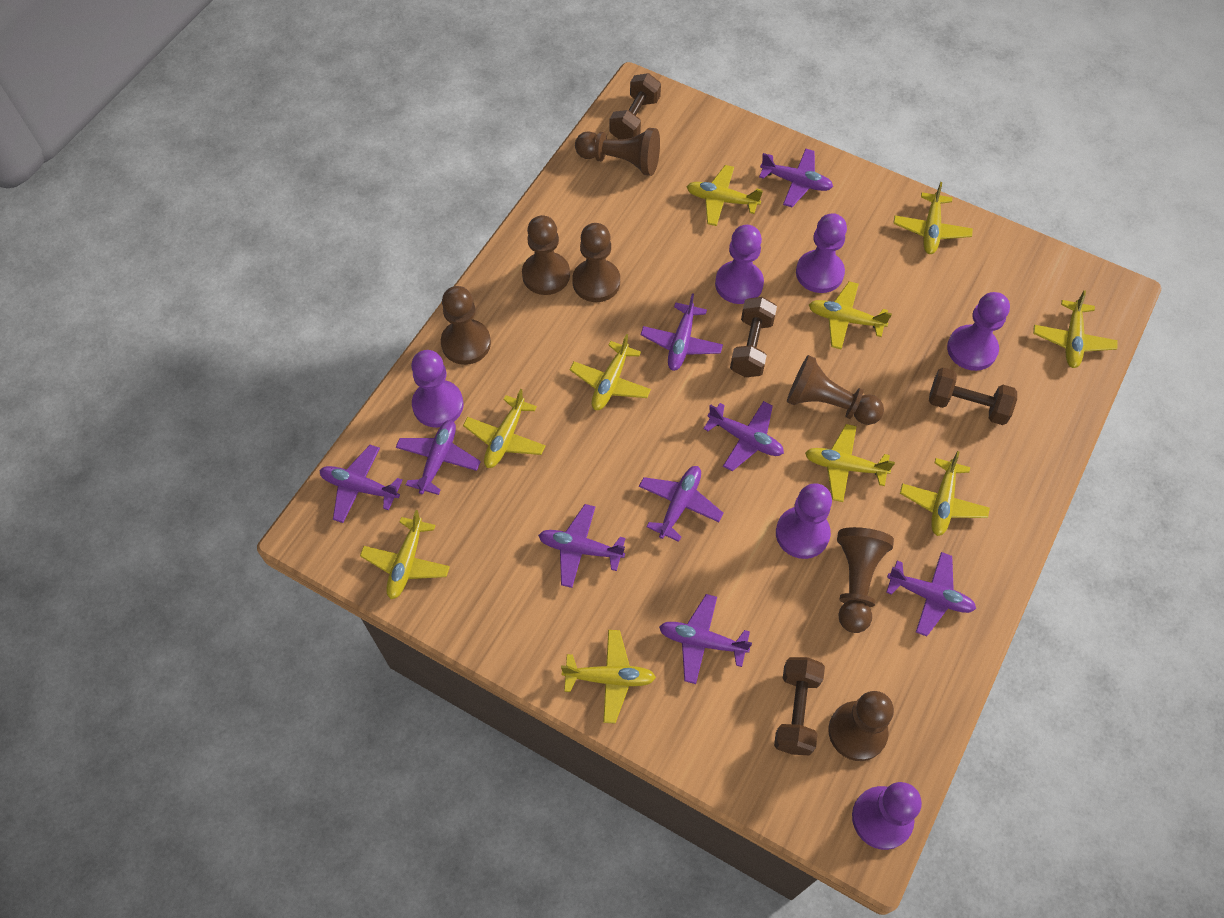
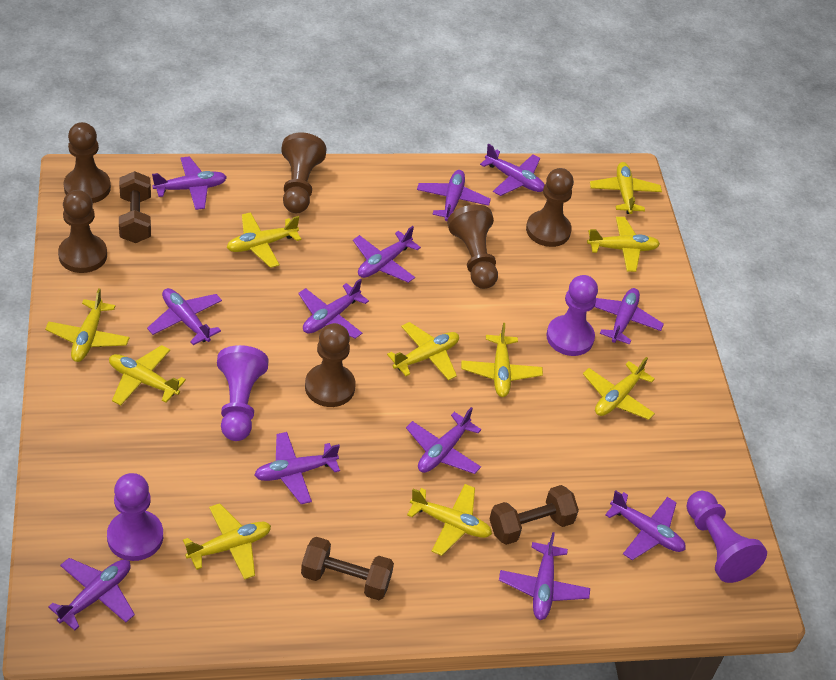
brown dumbbell: 4 -> 3
brown pawn: 7 -> 6
purple pawn: 6 -> 4
purple plane: 9 -> 12

